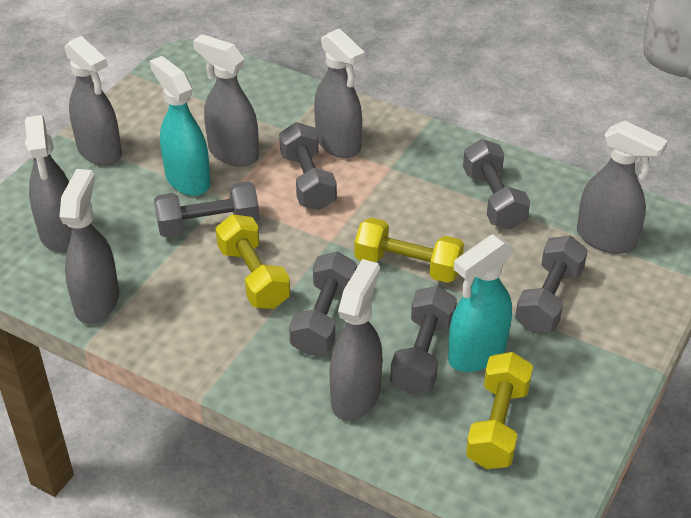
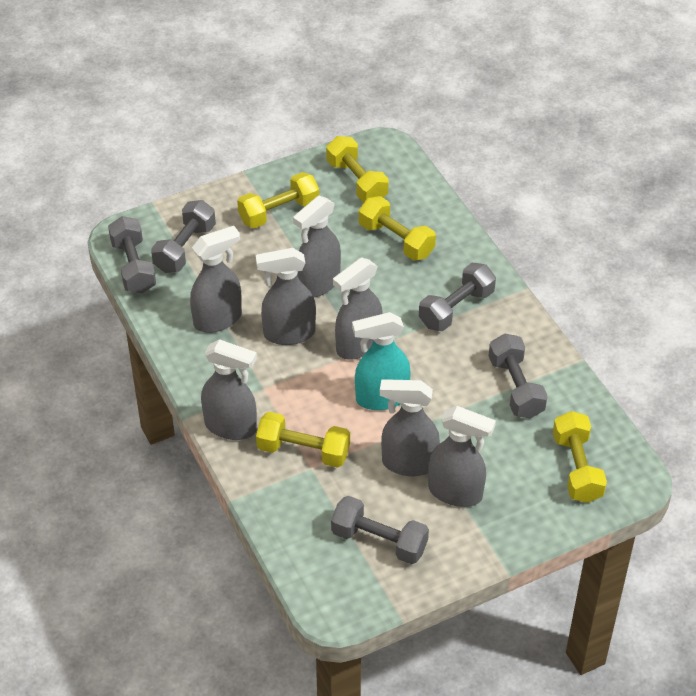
grey dumbbell: 6 -> 5
turquoise spray bottle: 2 -> 1
yellow dumbbell: 3 -> 5

